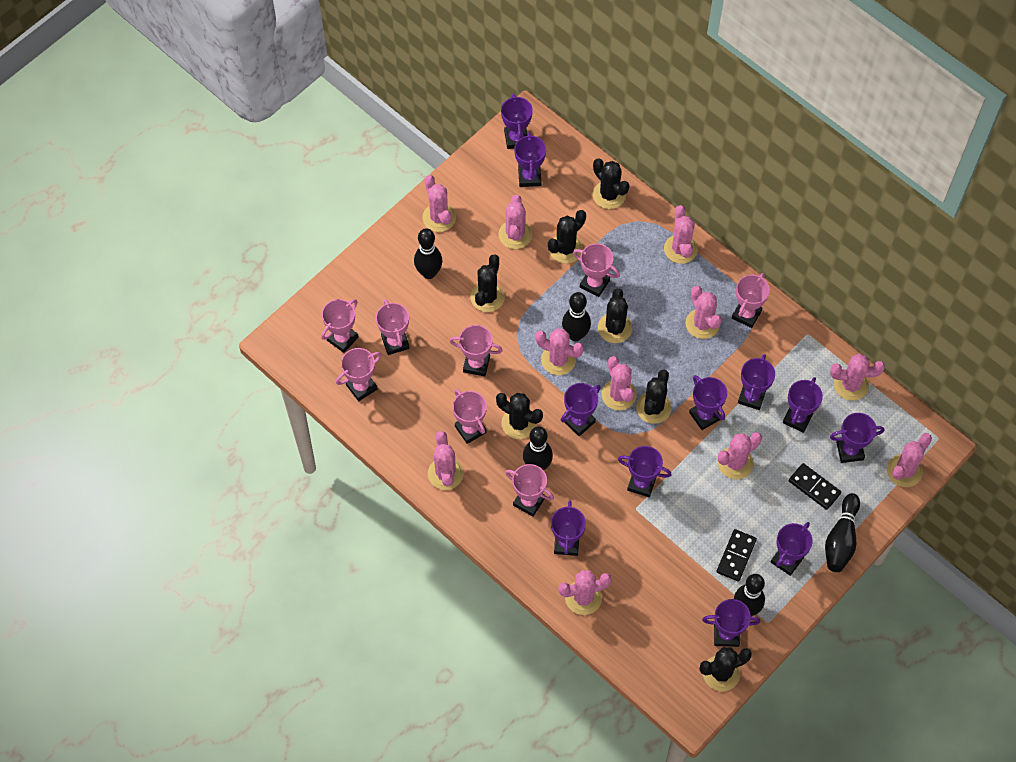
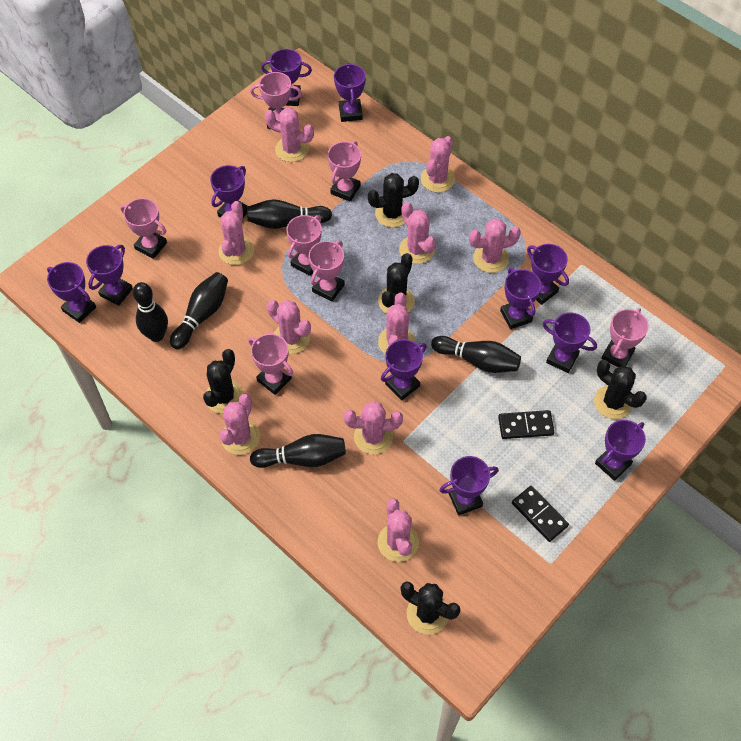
black cactus: 7 -> 5
pink cactus: 11 -> 10
pink trophy: 8 -> 7

